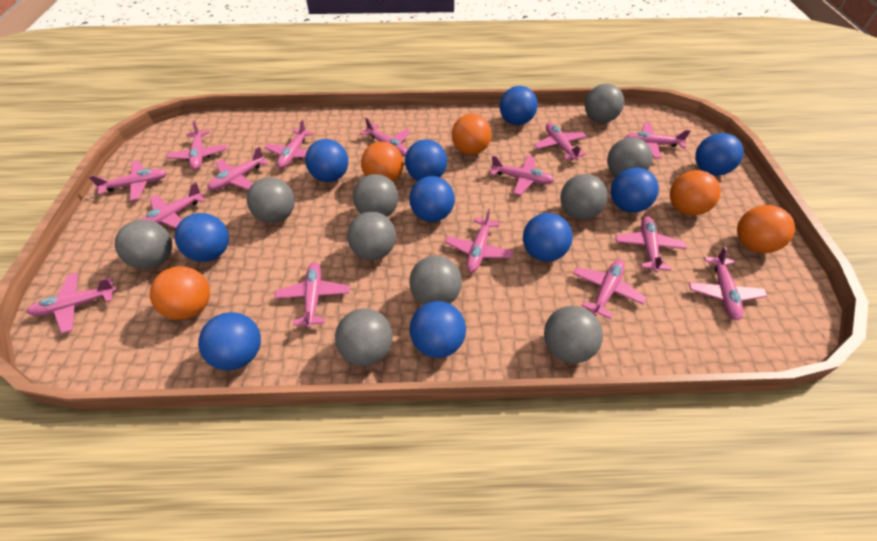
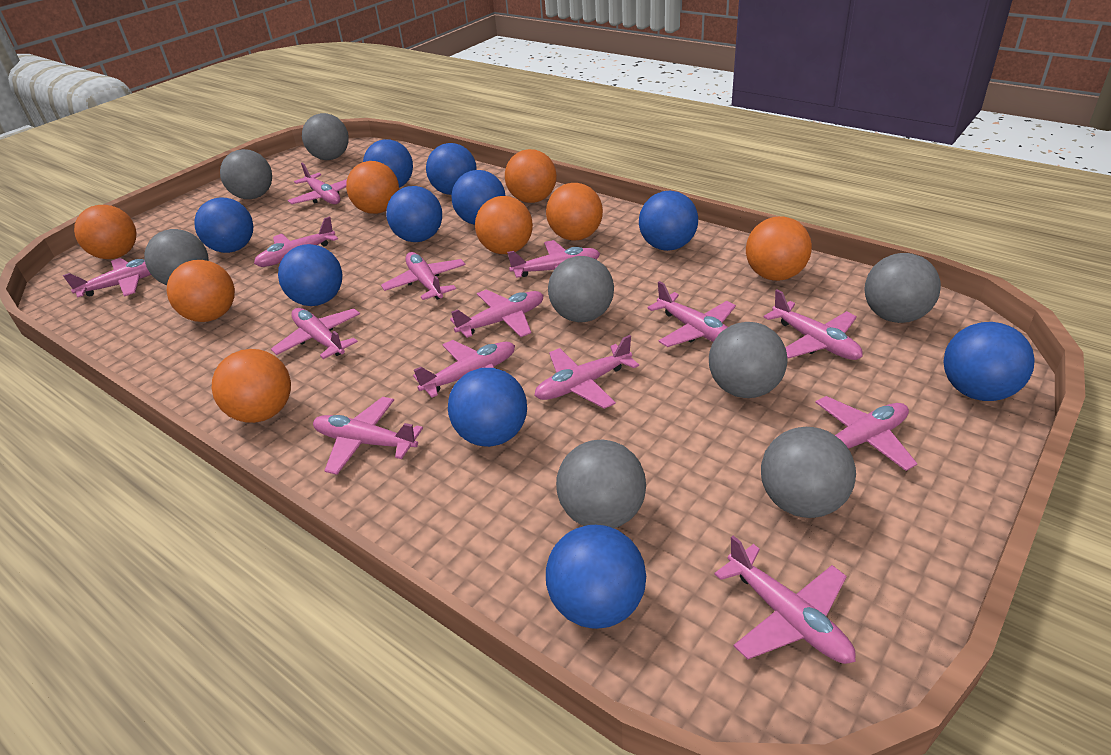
grey ball: 10 -> 8
orange ball: 5 -> 8
pink plane: 15 -> 14

